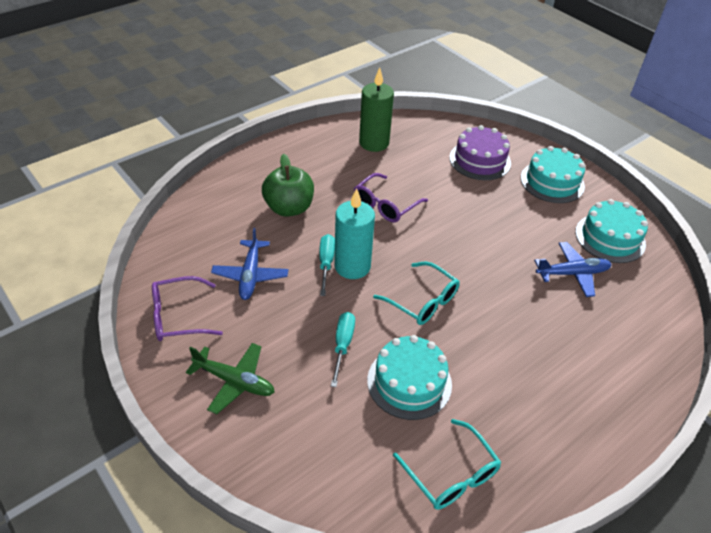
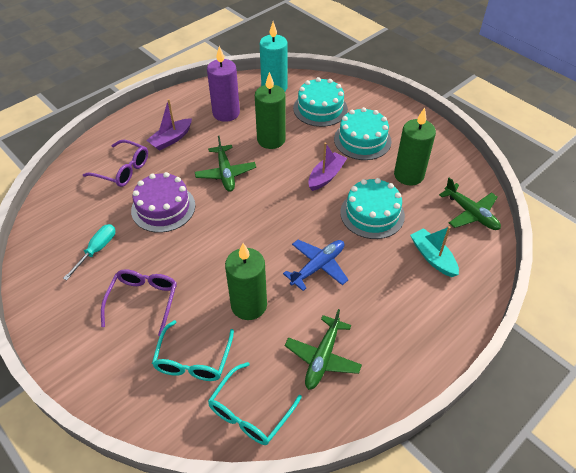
blue plane: 2 -> 1
green apple: 1 -> 0
green candle: 1 -> 3
green plane: 1 -> 3
purple boat: 0 -> 2
purple candle: 0 -> 1
turquoise boat: 0 -> 1
turquoise screwdriver: 2 -> 1

